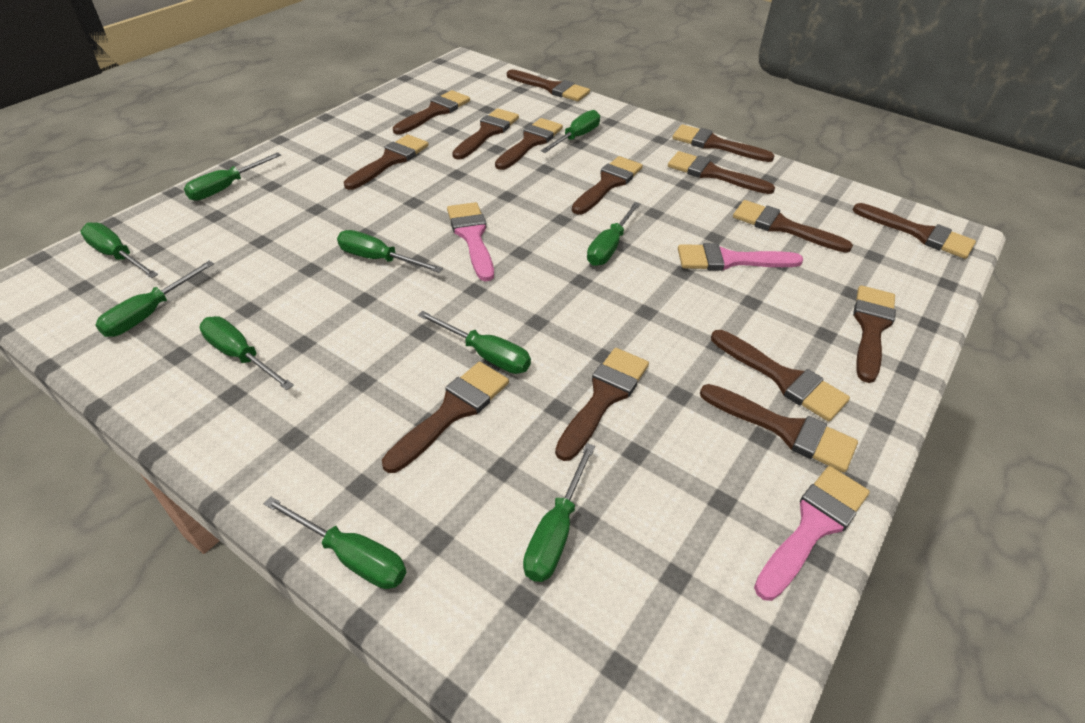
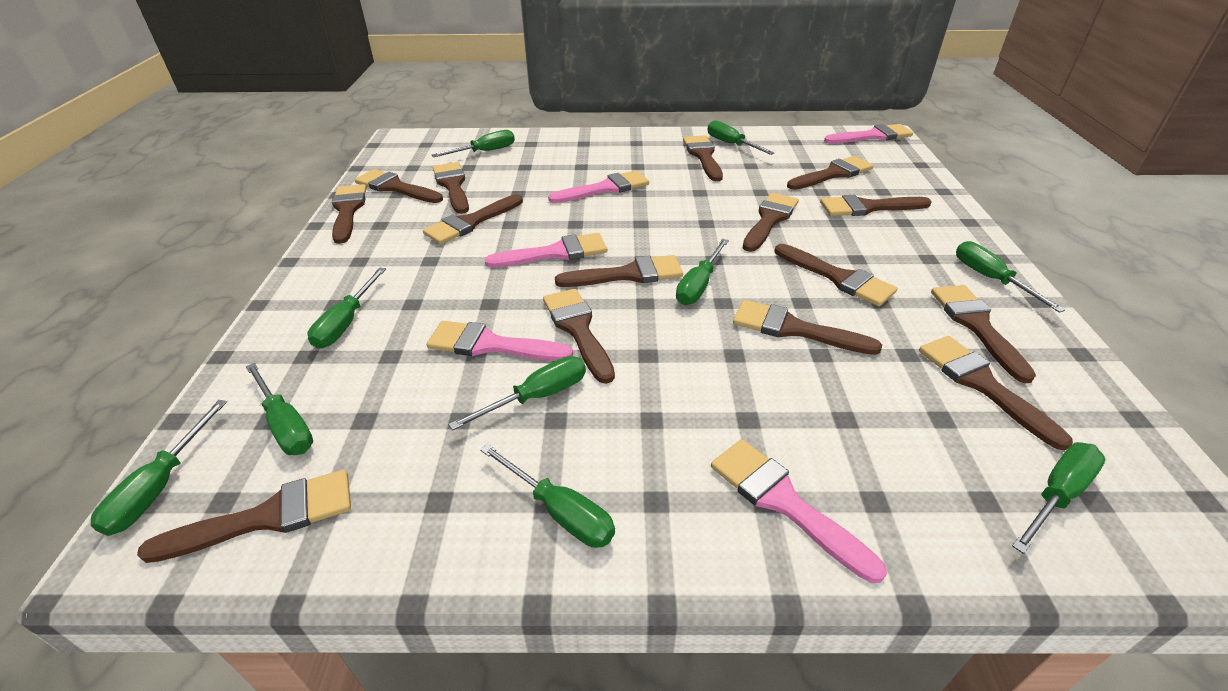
pink brush: 3 -> 5

